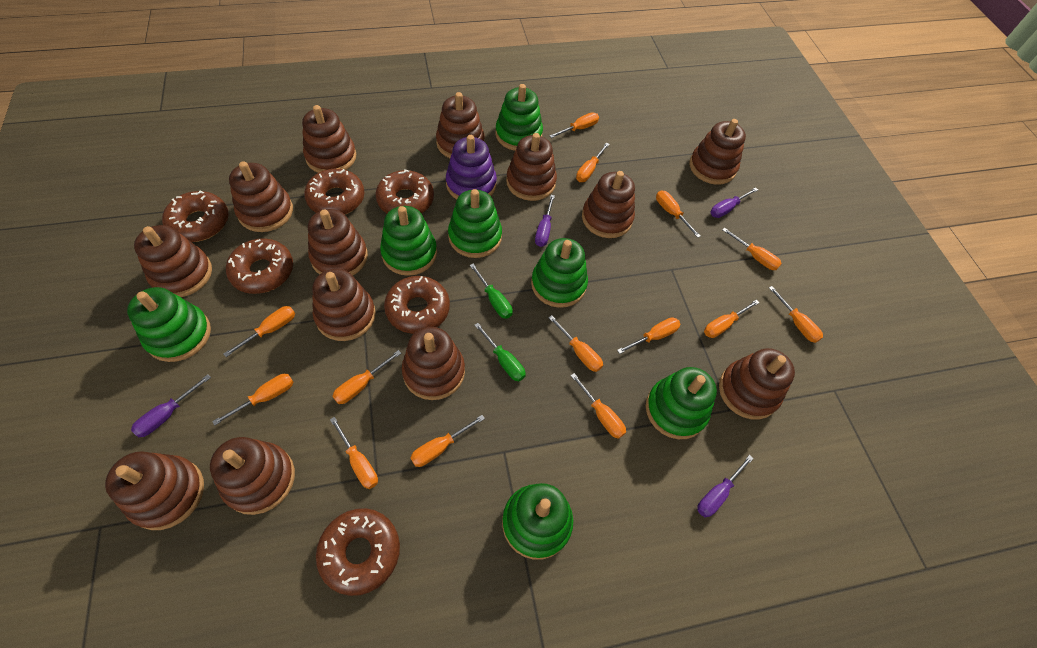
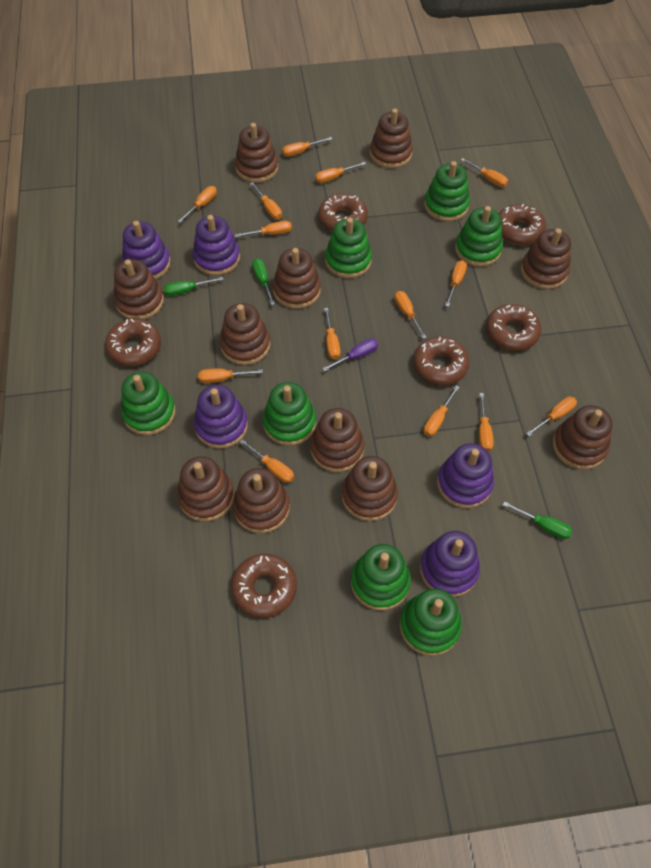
brown stacking toy: 13 -> 11
green screwdriver: 2 -> 3
purple screwdriver: 4 -> 1
purple stacking toy: 1 -> 5

